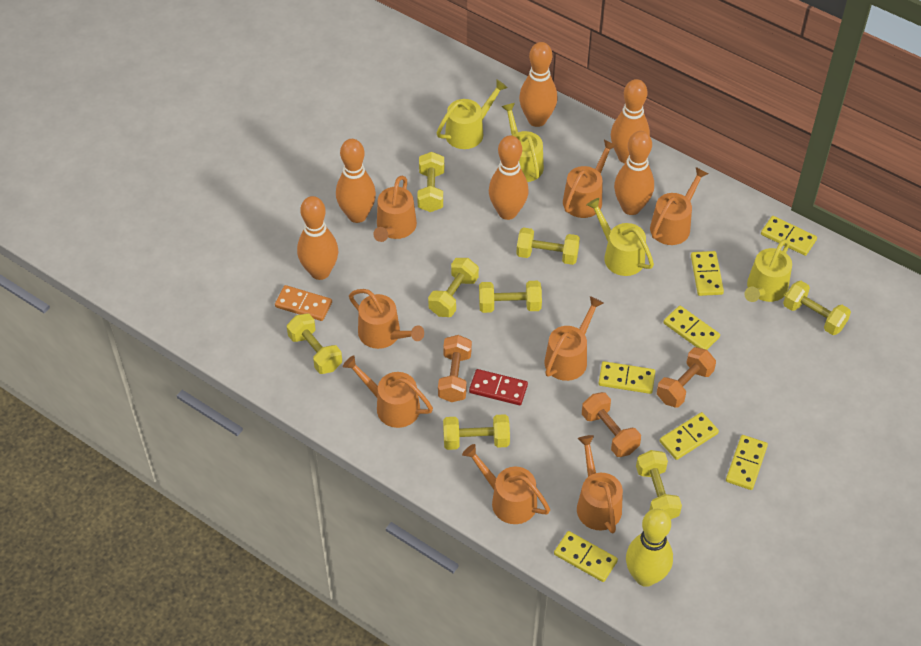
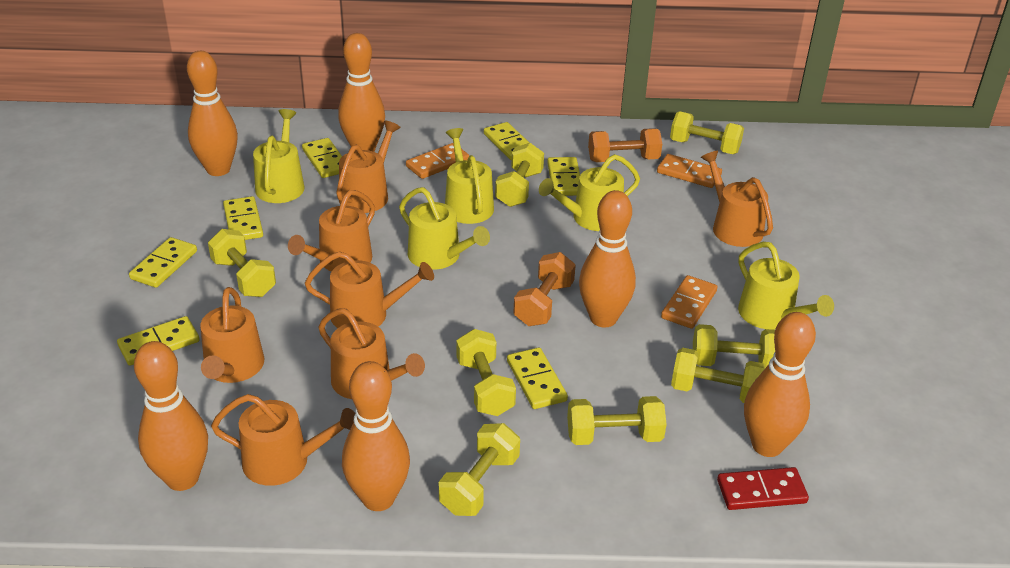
orange domino: 1 -> 3
orange dumbbell: 3 -> 2
orange watering can: 8 -> 7
yellow bowling pin: 1 -> 0
yellow watering can: 4 -> 5

